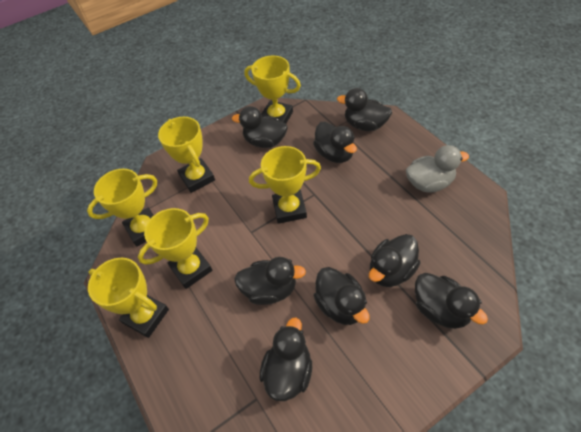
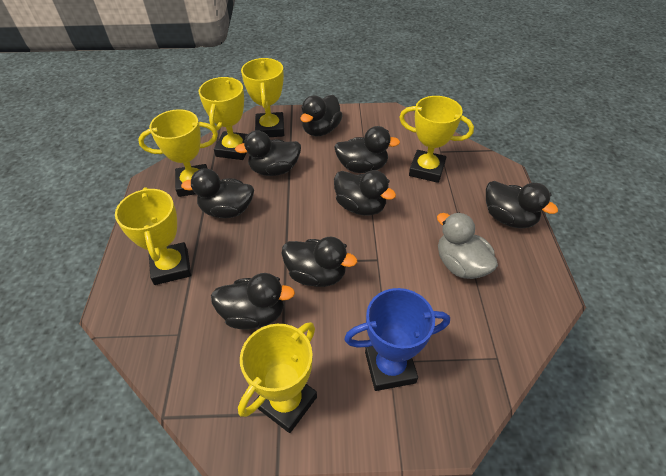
blue trophy: 0 -> 1

